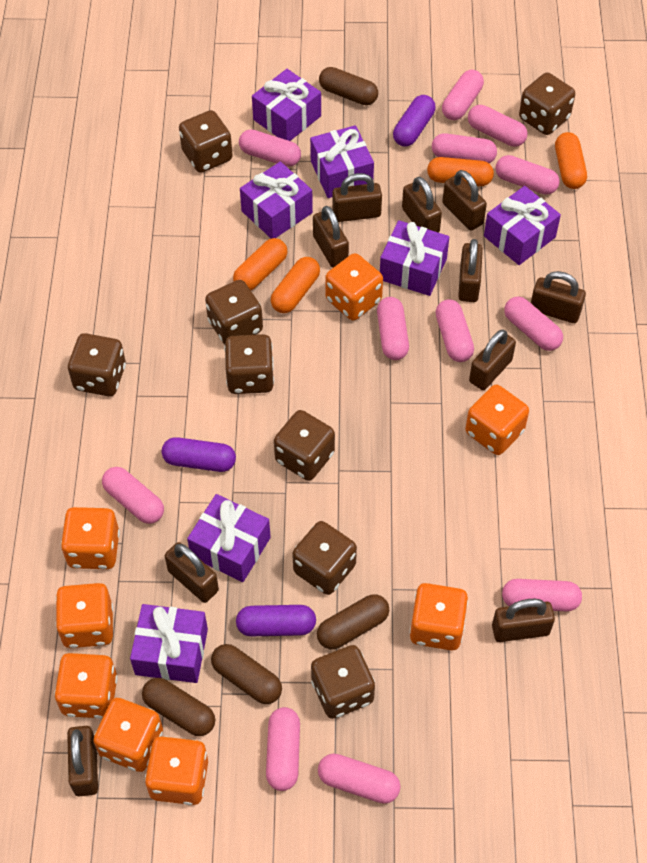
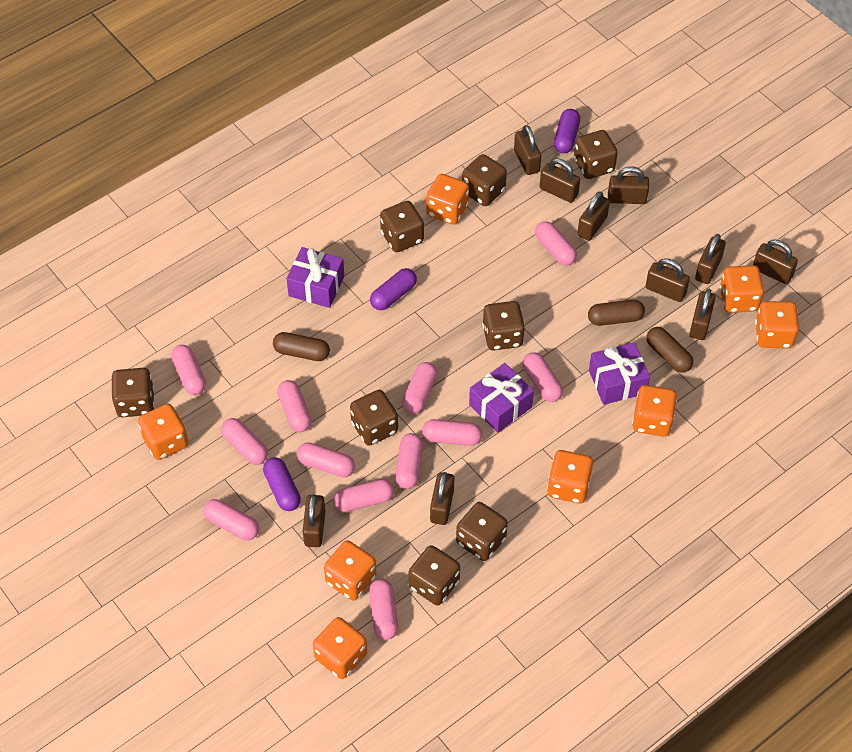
brown capsule: 4 -> 3
orange capsule: 4 -> 0
purple gift: 7 -> 3

